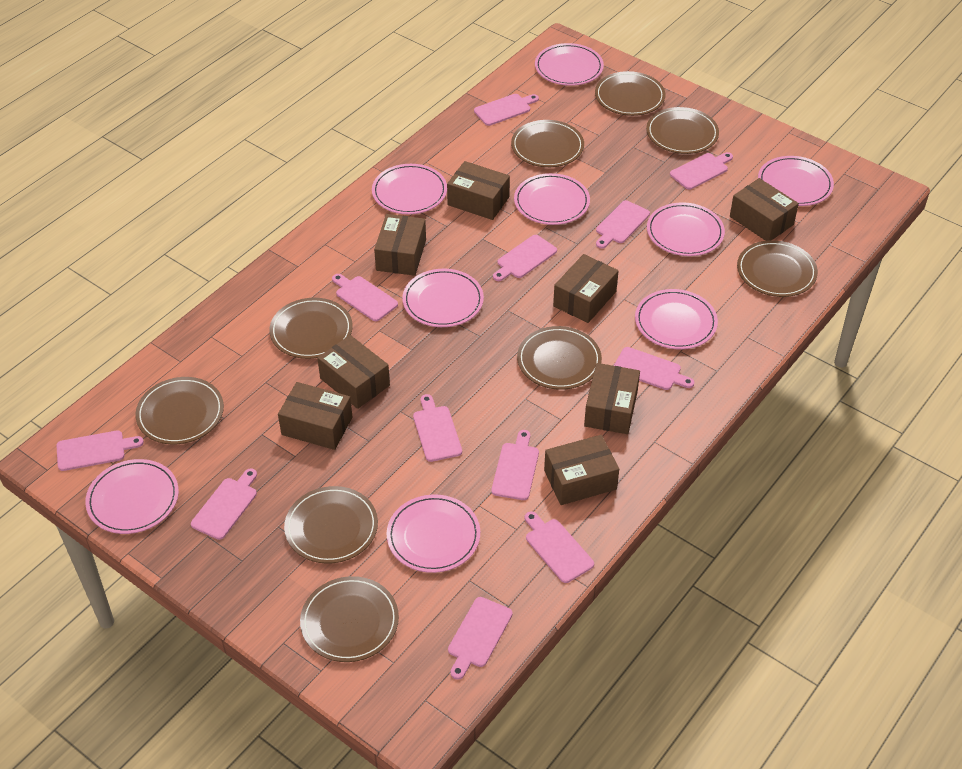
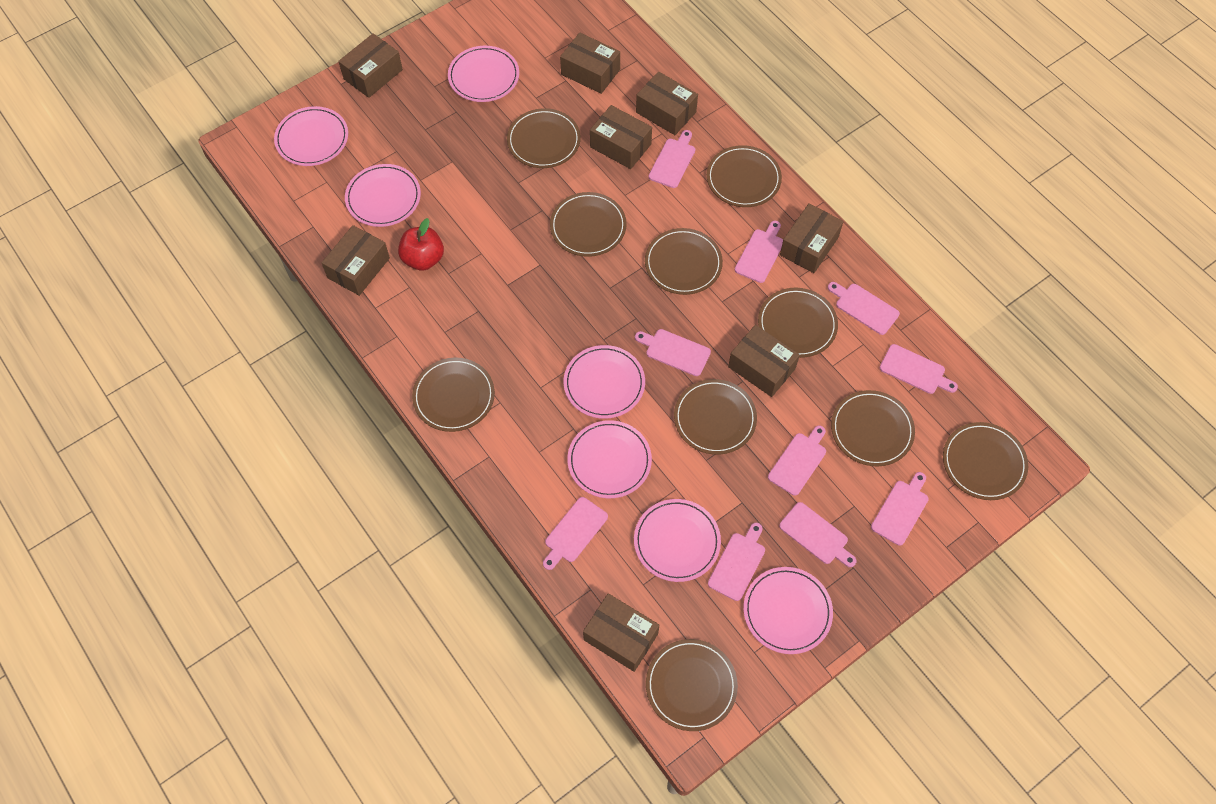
brown plate: 9 -> 10
pink cutting board: 12 -> 10
pink plate: 9 -> 7
red apple: 0 -> 1

